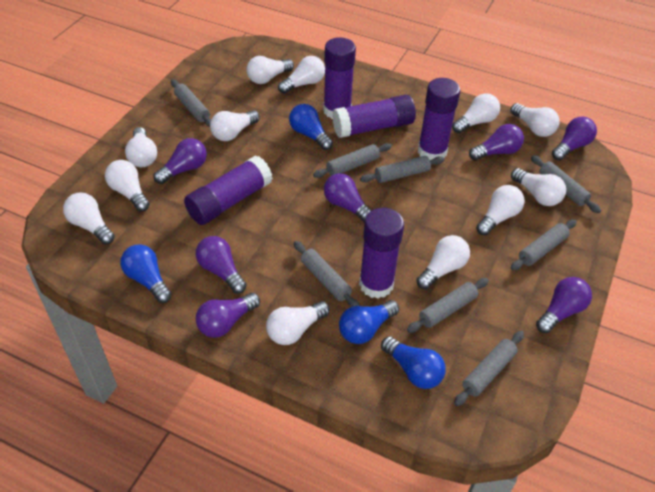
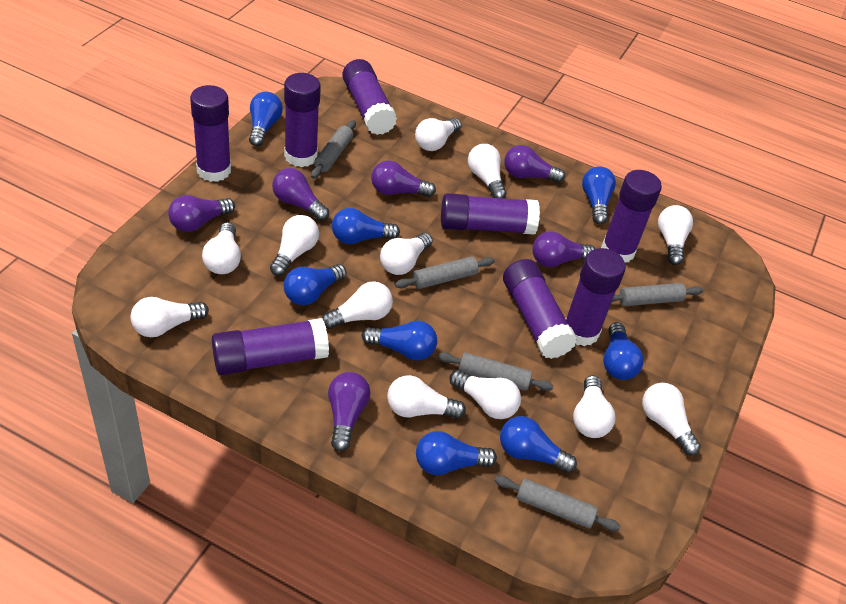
blue light bulb: 4 -> 8
grey rolling pin: 8 -> 5
purple glue stick: 5 -> 8
purple light bulb: 7 -> 6

